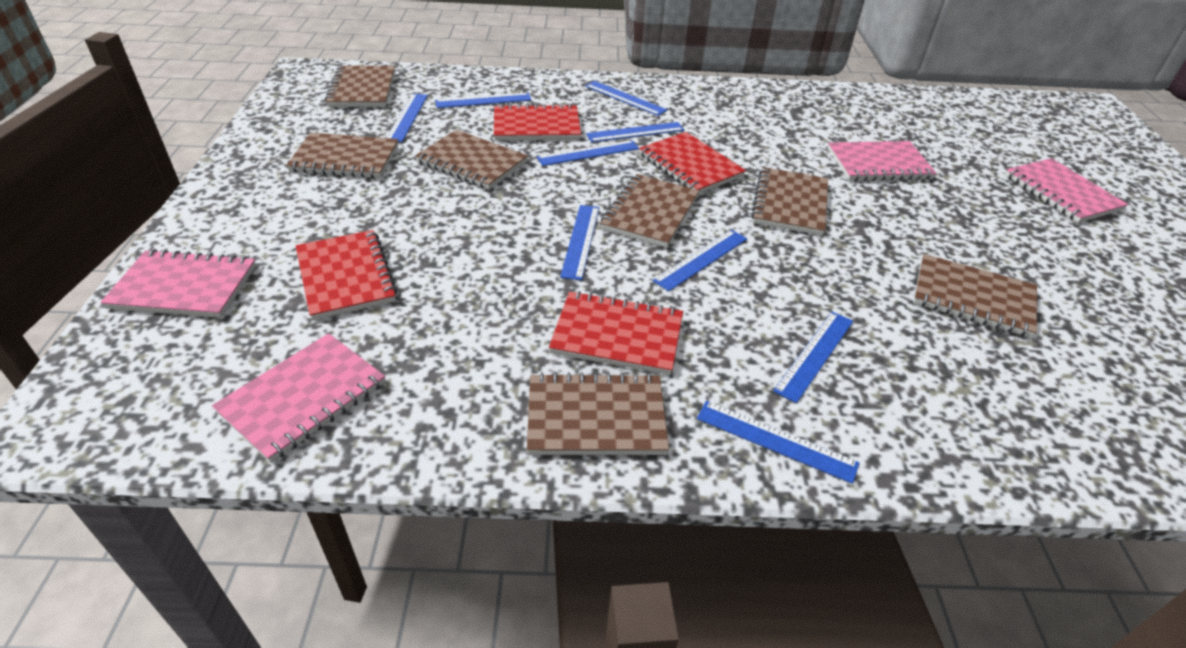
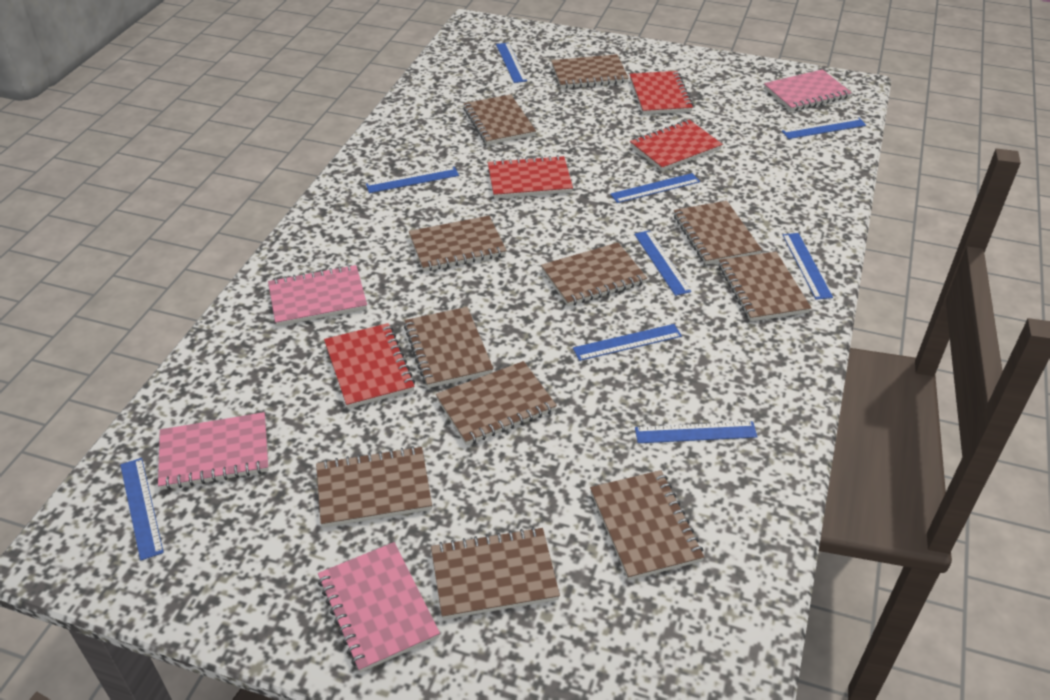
brown notebook: 7 -> 11

